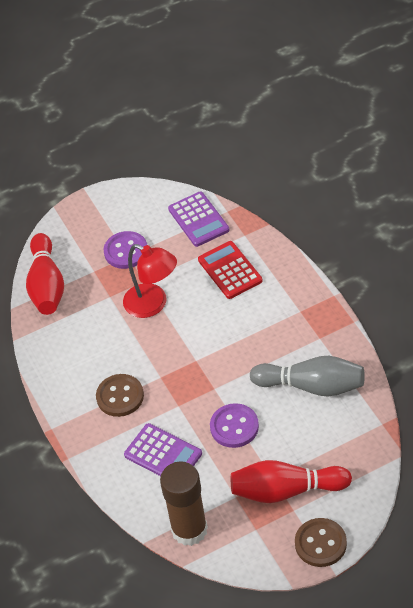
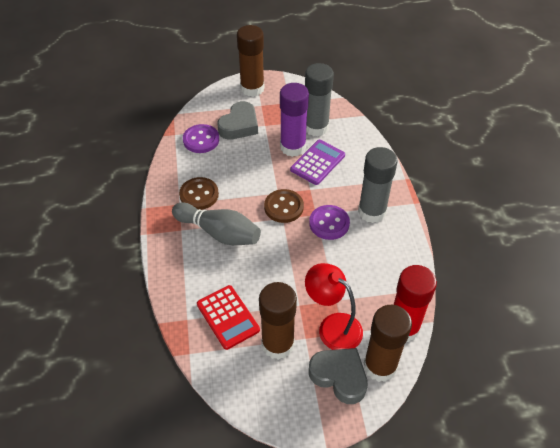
brown glue stick: 1 -> 3
grey glue stick: 0 -> 2
grey heart: 0 -> 2
purple calculator: 2 -> 1
purple glue stick: 0 -> 1
red bowling pin: 2 -> 0
red glue stick: 0 -> 1

